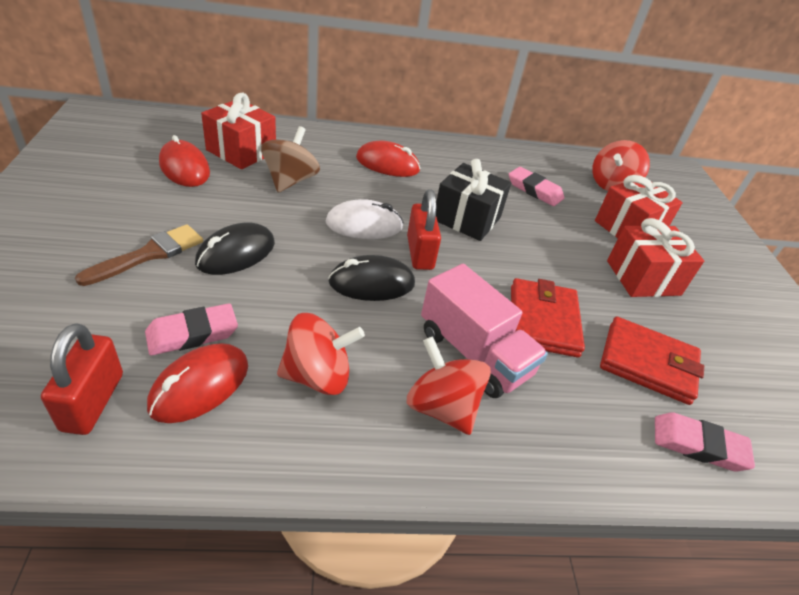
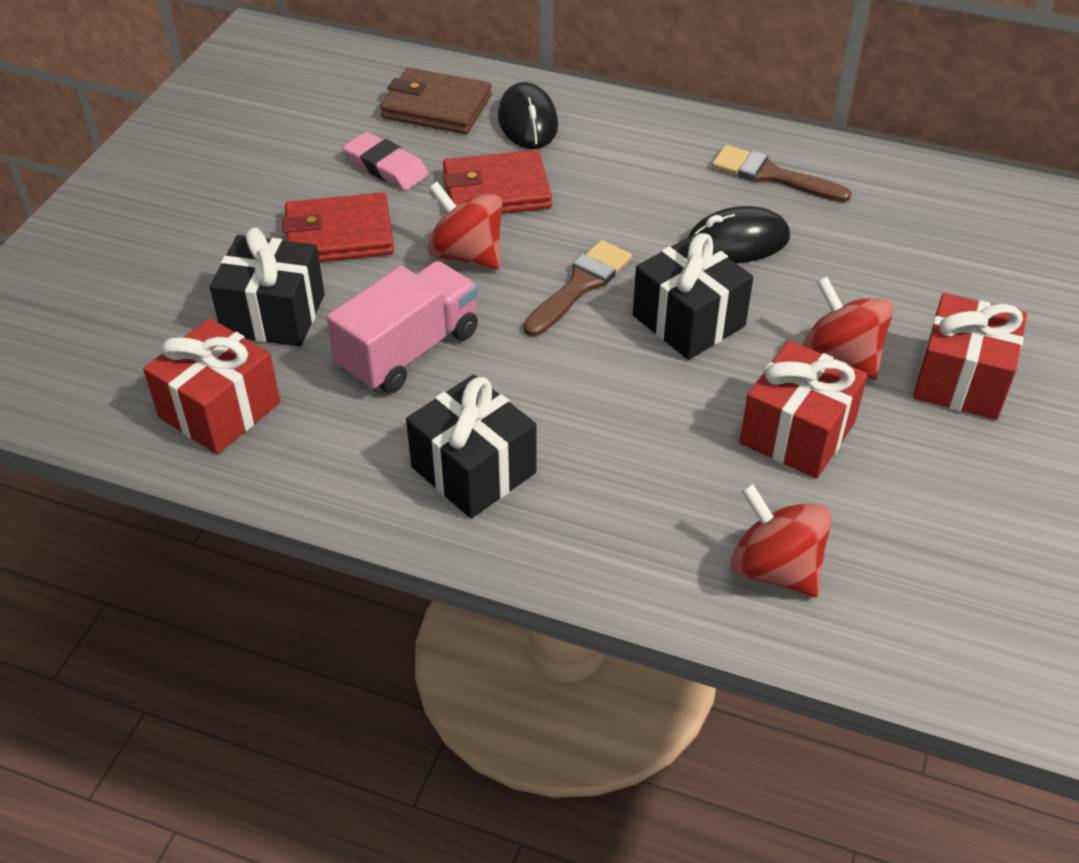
black gift: 1 -> 3
brown brush: 1 -> 2
brown spinning top: 1 -> 0
brown wallet: 0 -> 1
pink eraser: 3 -> 1
red mouse: 3 -> 0
red padlock: 2 -> 0
white mouse: 1 -> 0

